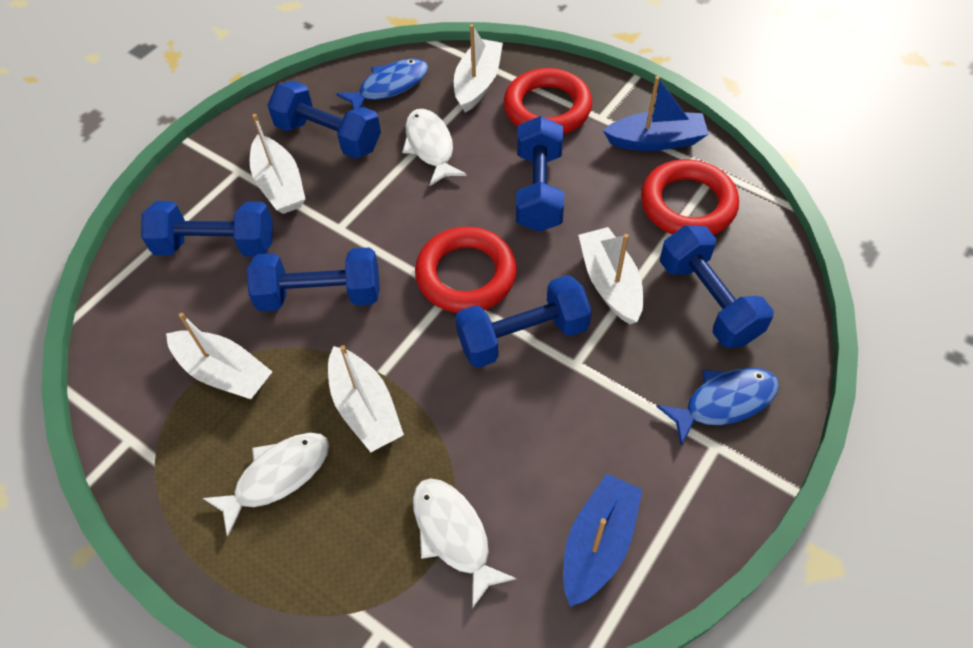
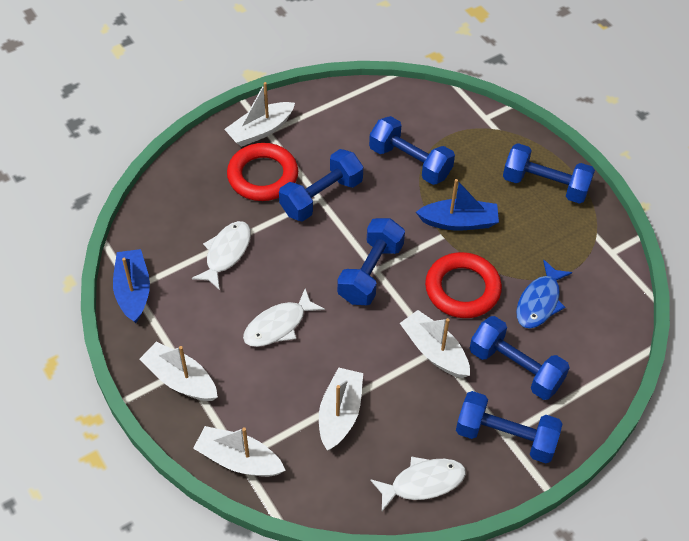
blue fish: 2 -> 1
red ring: 3 -> 2

